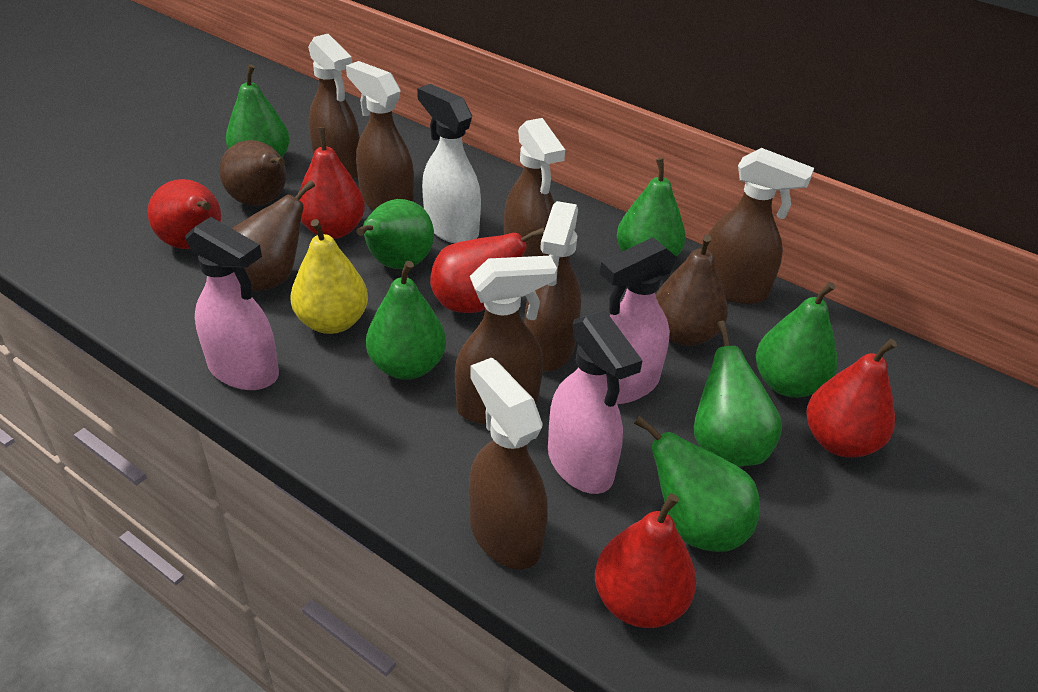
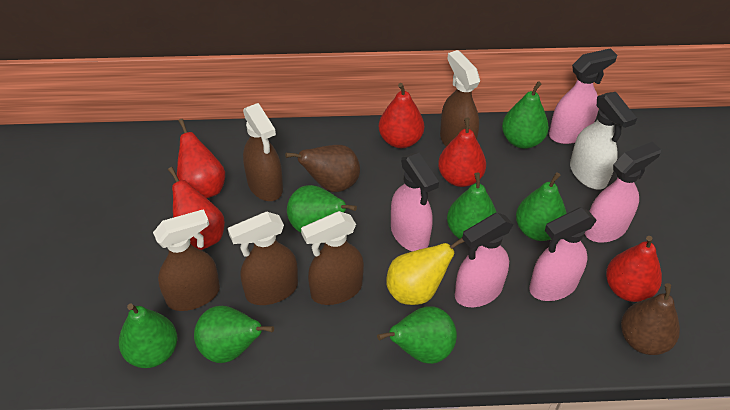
brown pear: 3 -> 2
brown spray bottle: 7 -> 5
pink spray bottle: 3 -> 5

